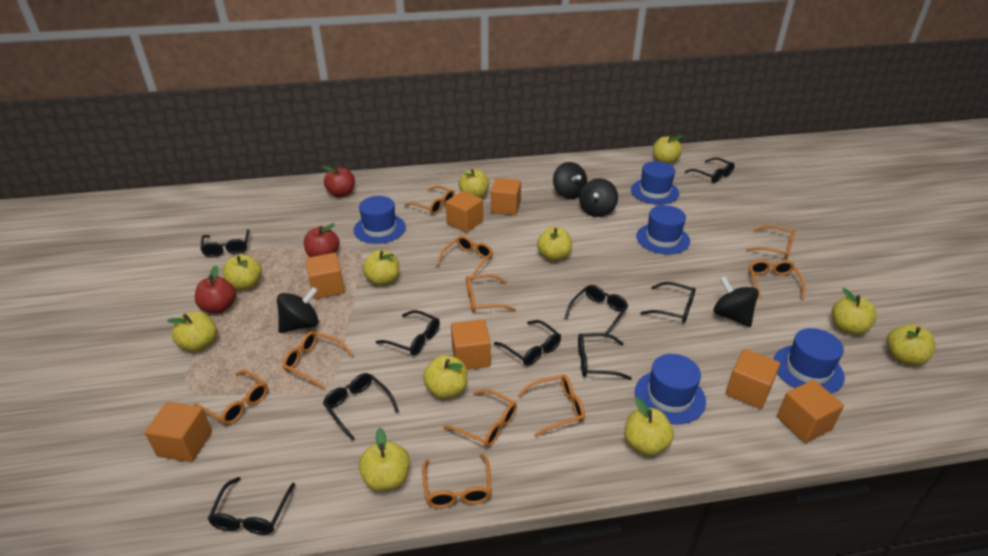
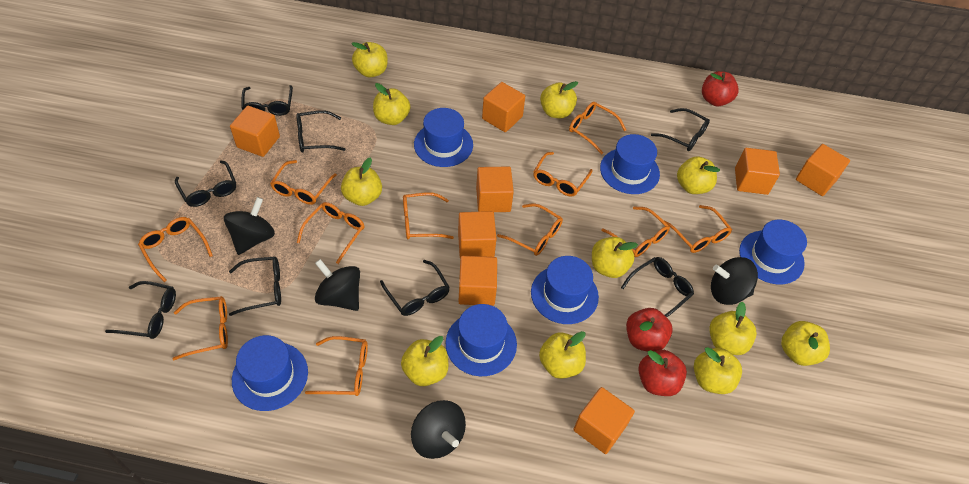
black glasses: 9 -> 8
blue hat: 5 -> 6
orange cube: 7 -> 8
orange glasses: 10 -> 11

